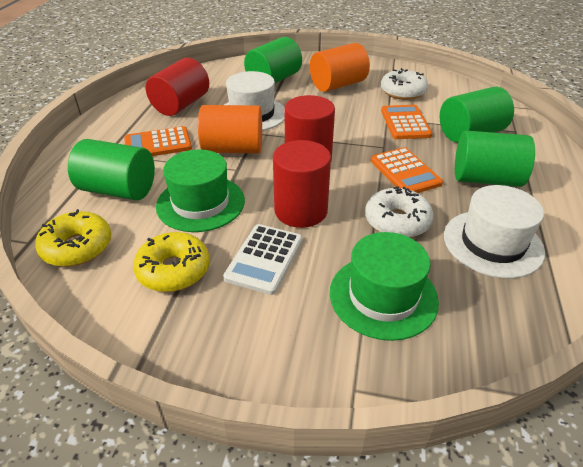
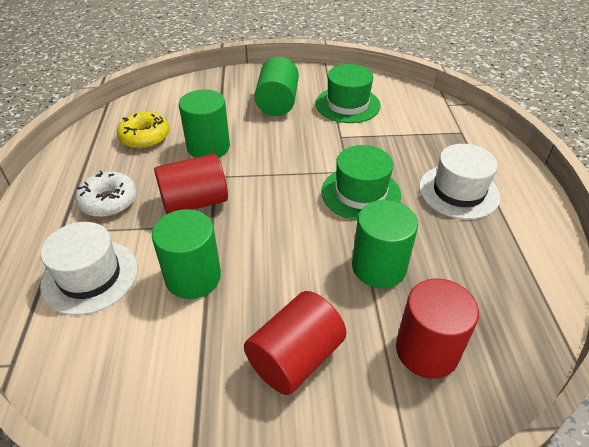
orange calculator: 3 -> 0
orange cylinder: 2 -> 0
white calculator: 1 -> 0
white donut: 2 -> 1
yellow donut: 2 -> 1

